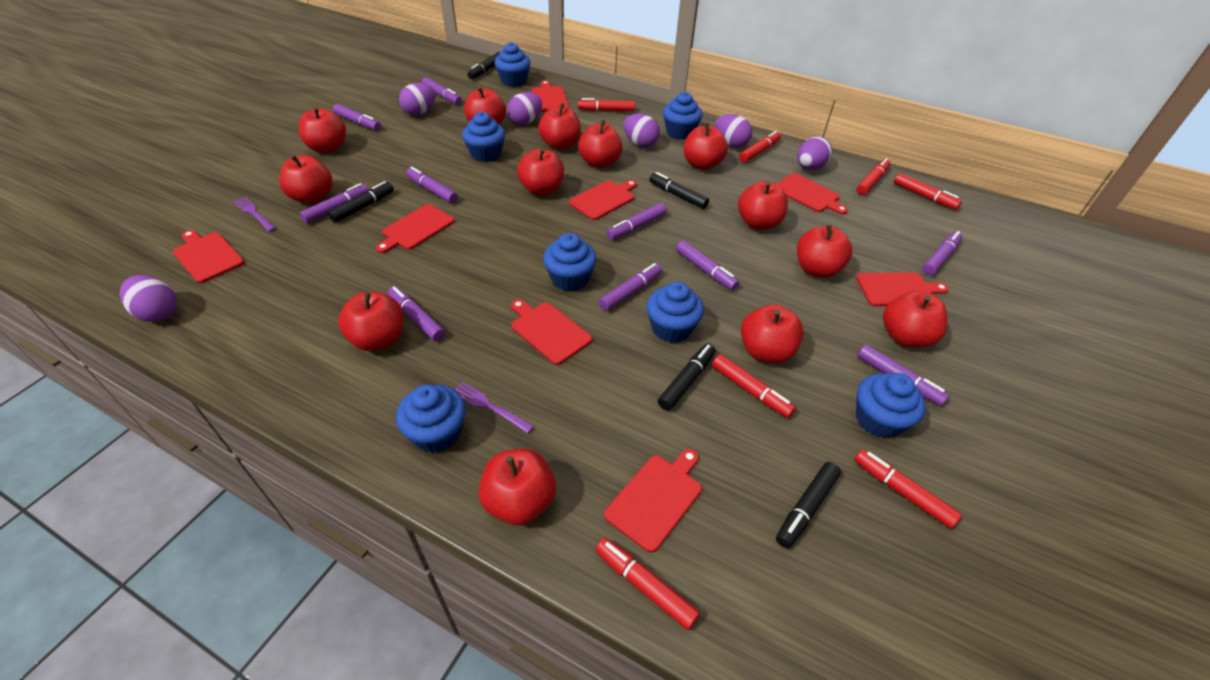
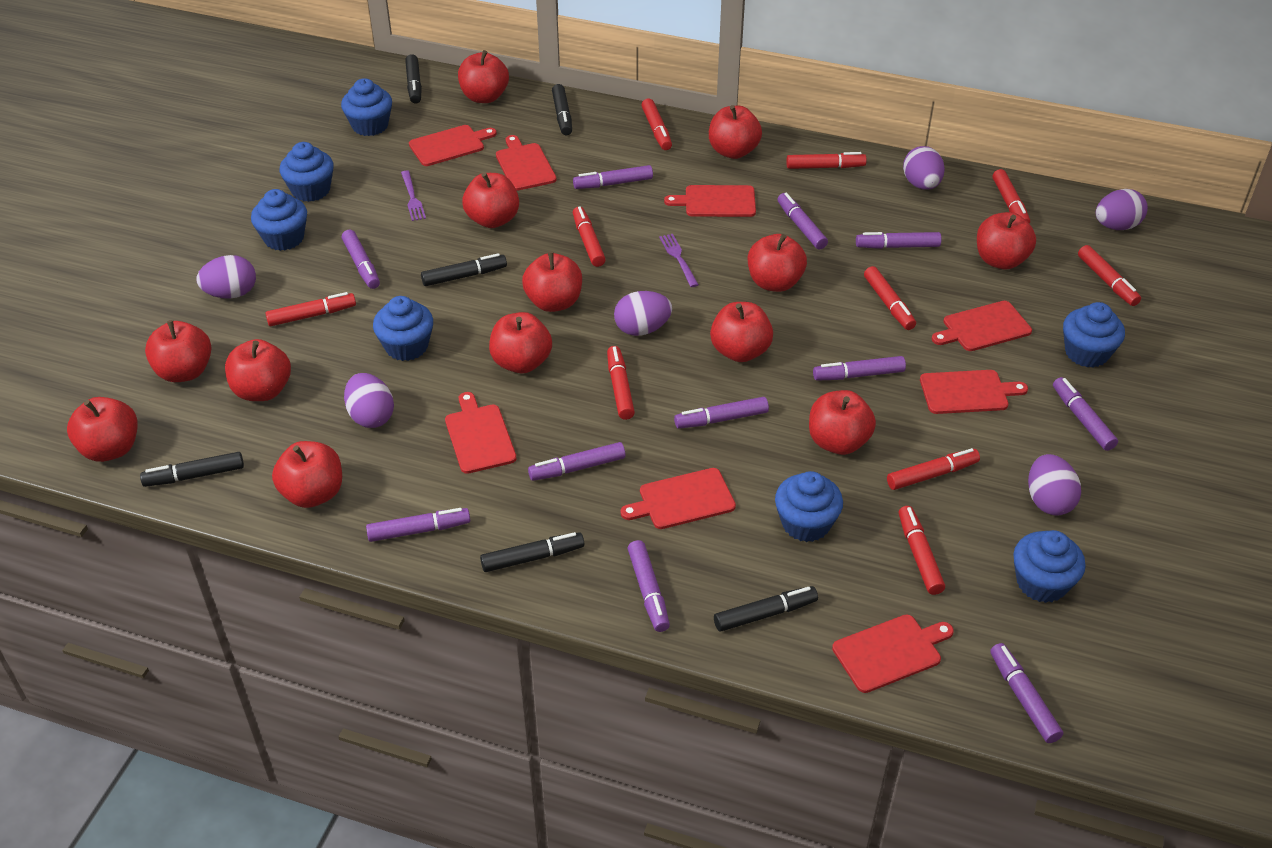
black marker: 5 -> 6
purple marker: 10 -> 11
red marker: 7 -> 10

